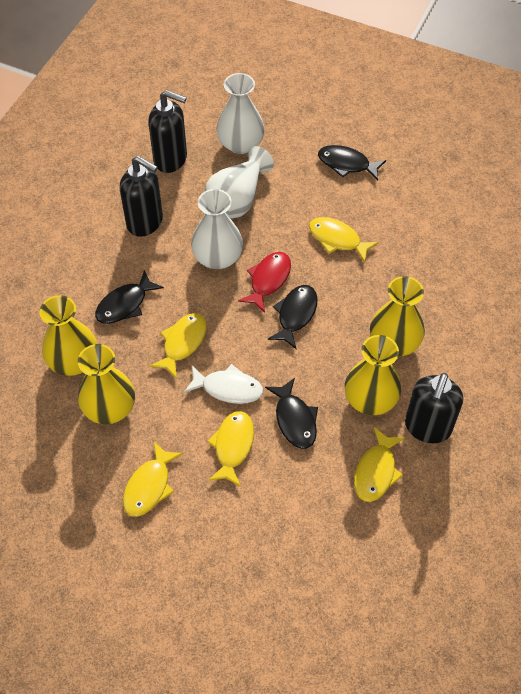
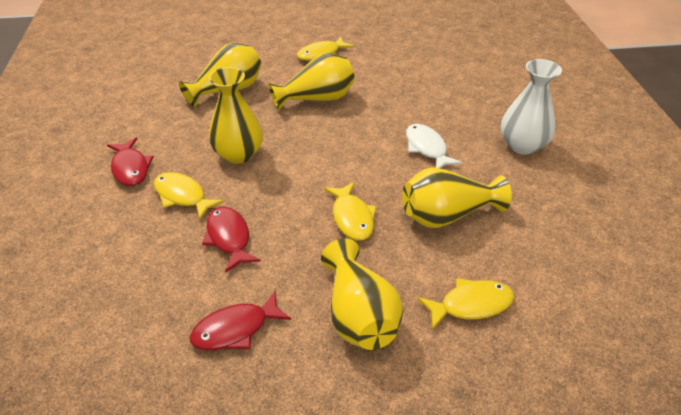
black fish: 4 -> 0
black soap dispenser: 3 -> 0
red fish: 1 -> 3
white vase: 3 -> 1
yellow fish: 5 -> 4
yellow vase: 4 -> 5

